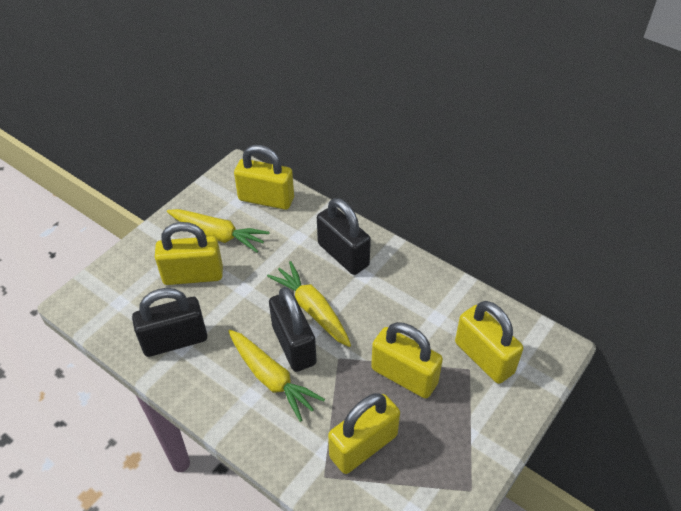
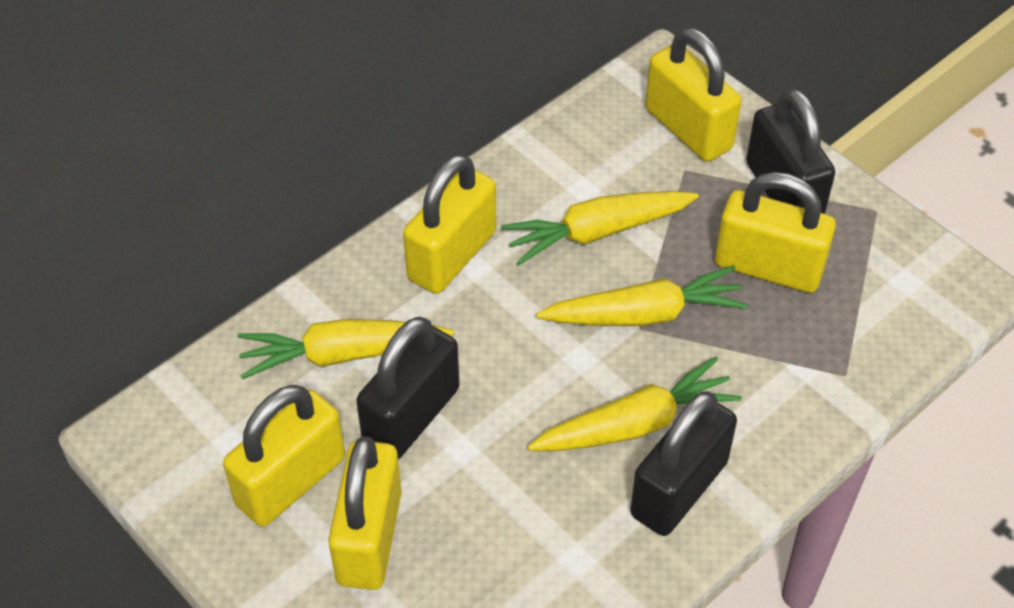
yellow carrot: 3 -> 4

